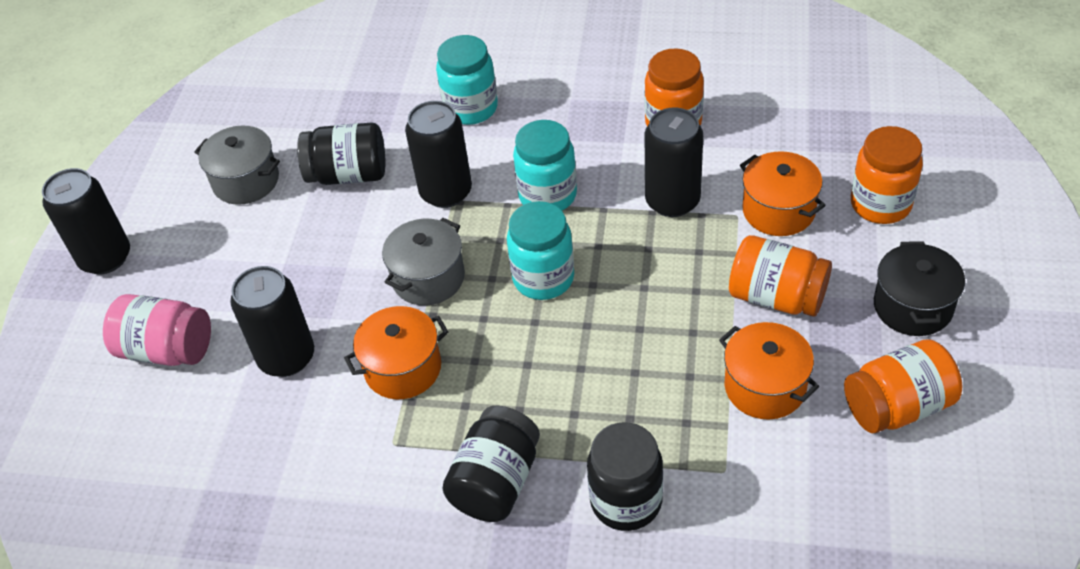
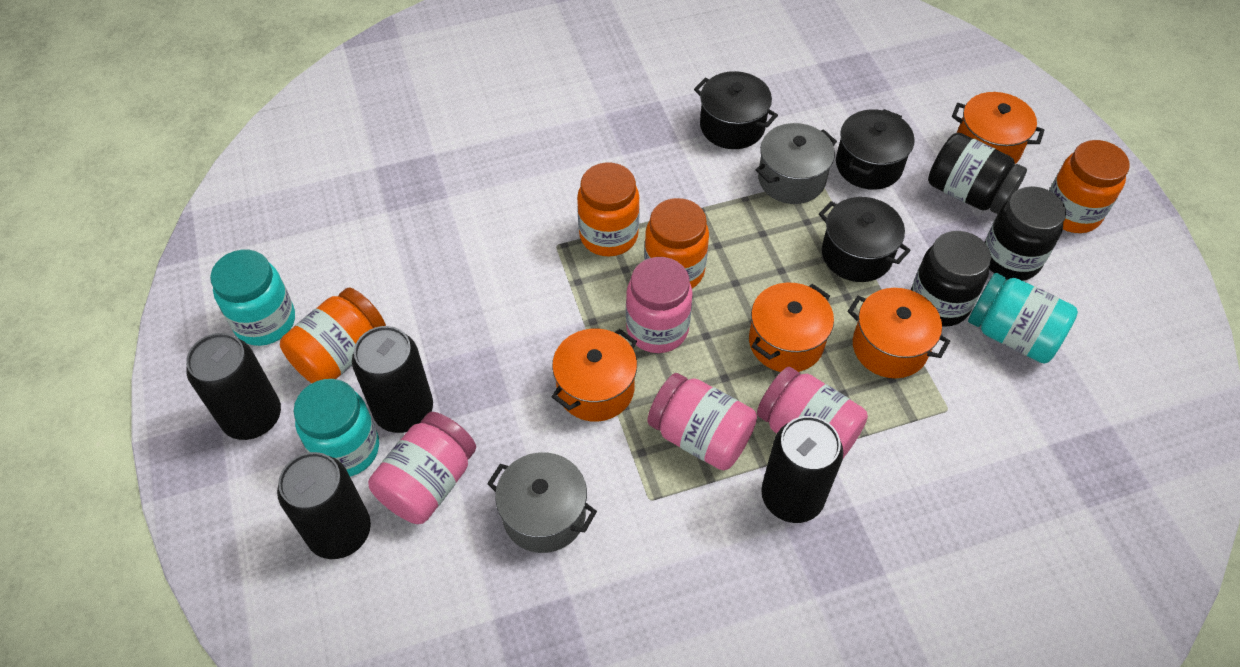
black pot: 1 -> 3
orange pot: 3 -> 4
pink jar: 1 -> 4

